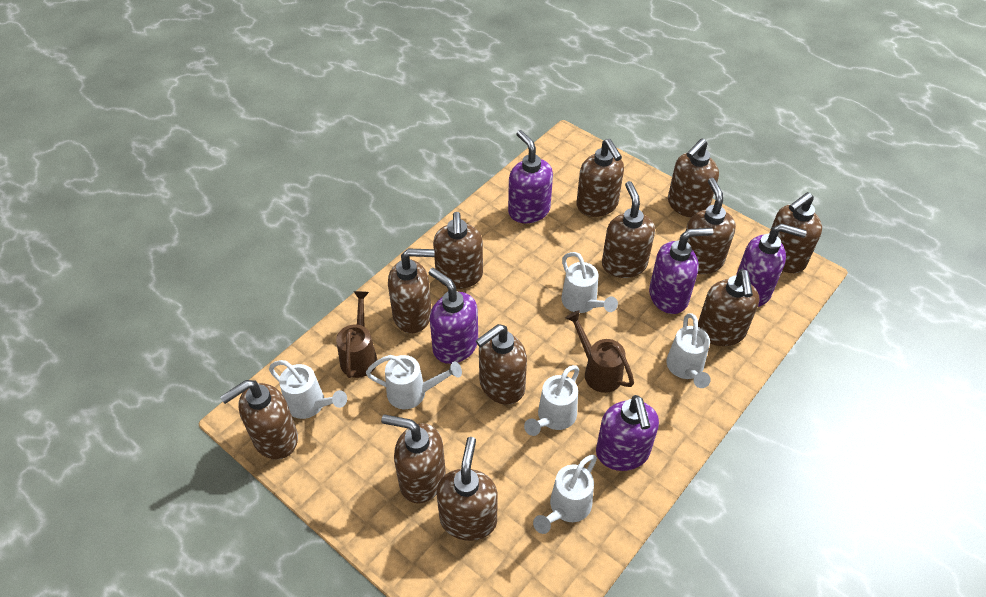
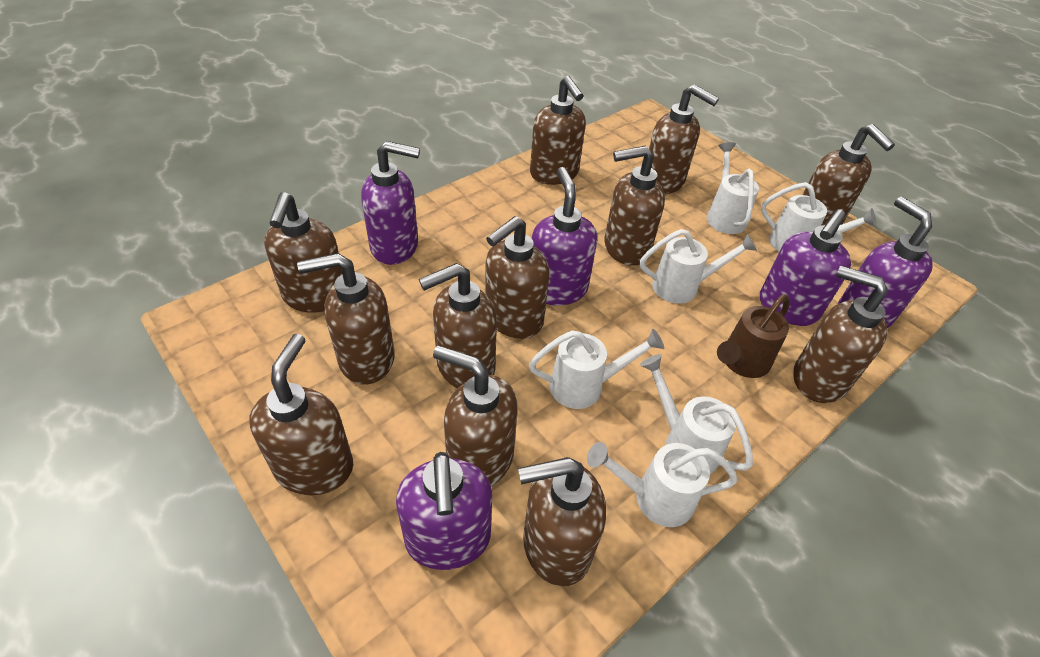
brown watering can: 2 -> 1

